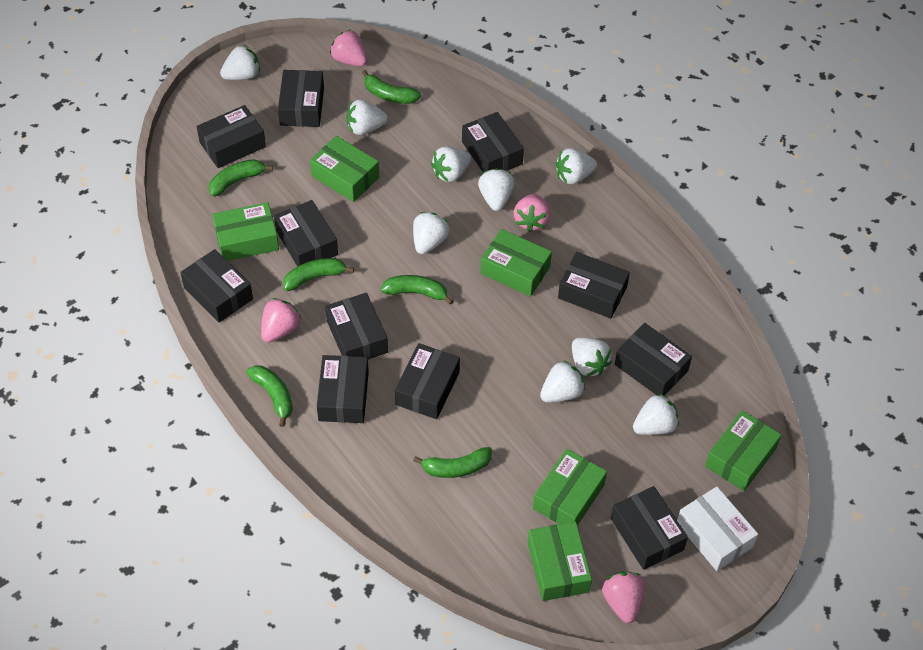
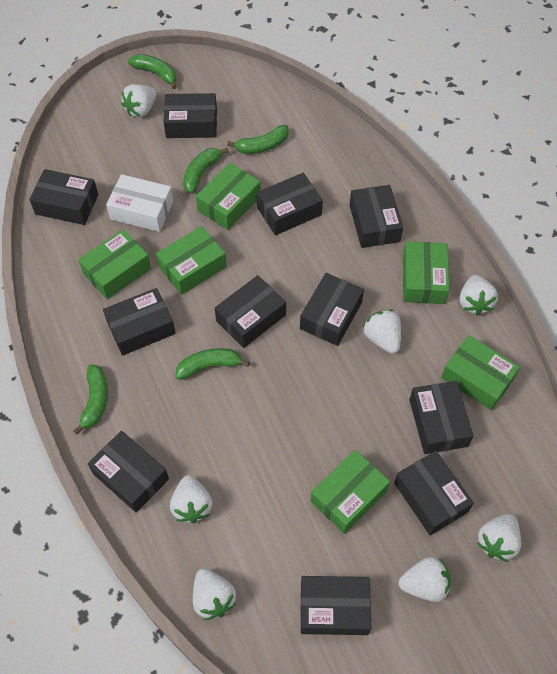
green banana: 6 -> 5
pink strawberry: 4 -> 0
white strawberry: 9 -> 7

